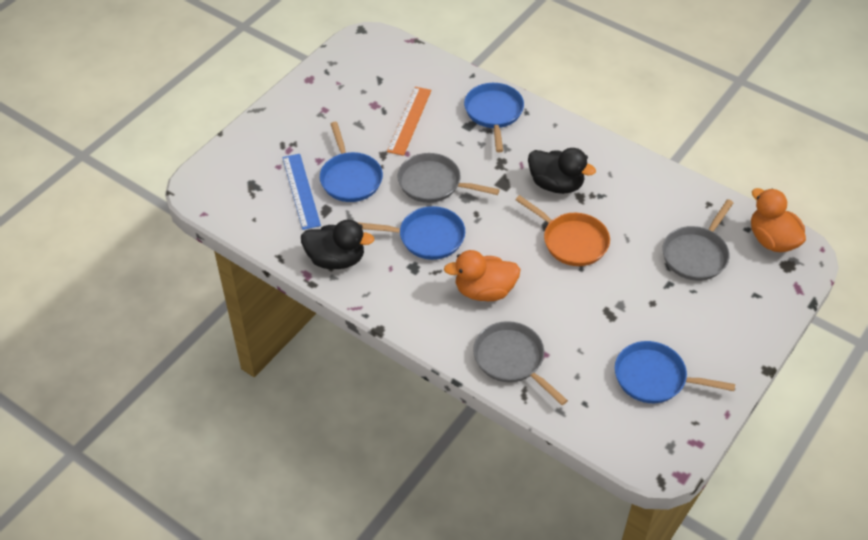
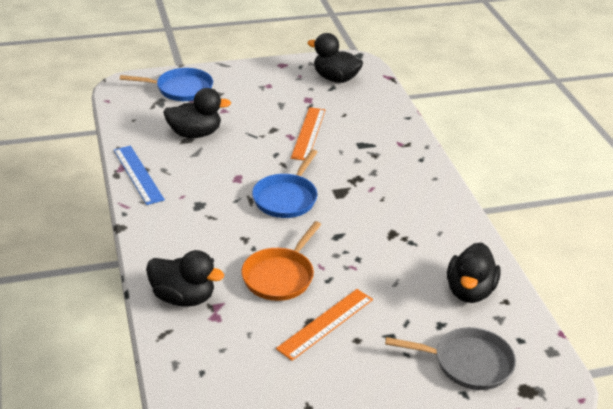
black duck: 2 -> 4
blue pan: 4 -> 2
grey pan: 3 -> 1
orange duck: 2 -> 0
orange ruler: 1 -> 2

